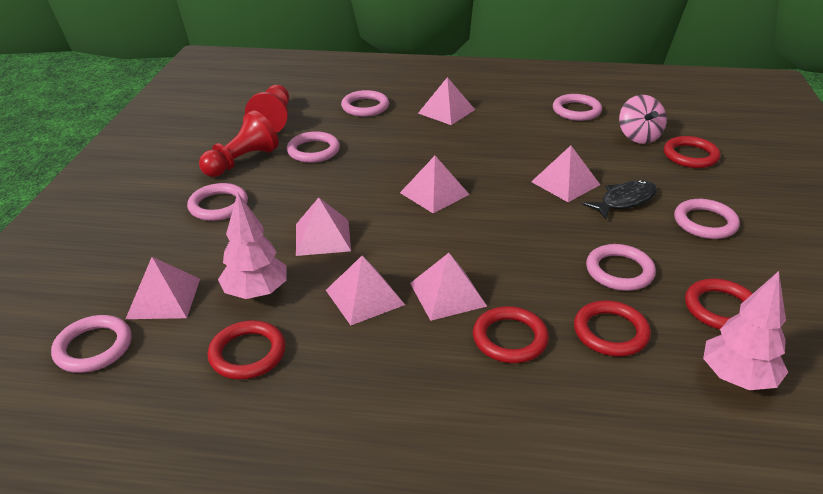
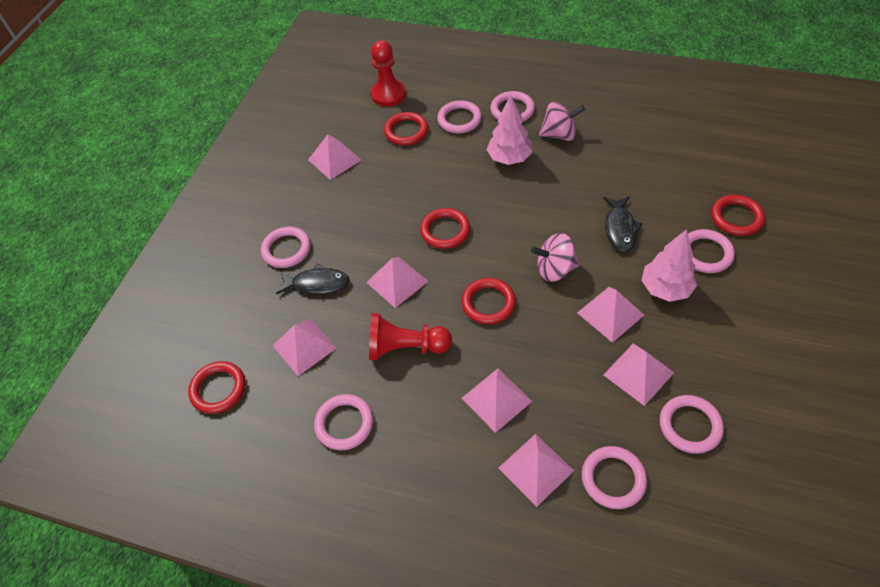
black fish: 1 -> 2
pink spinning top: 1 -> 2

